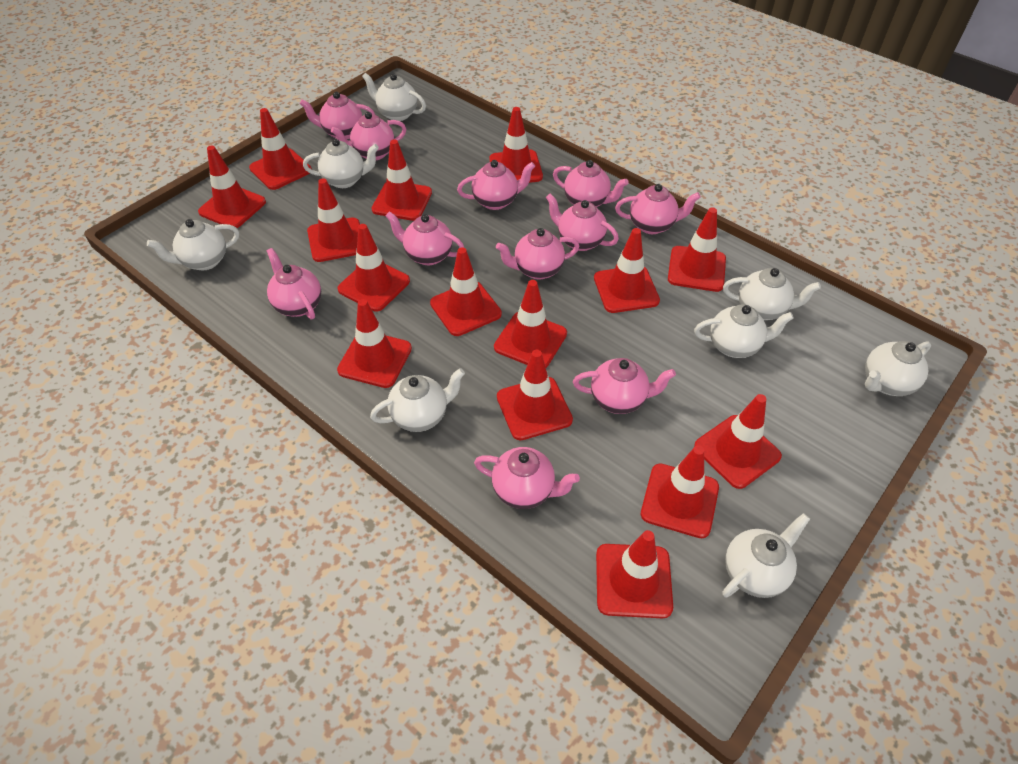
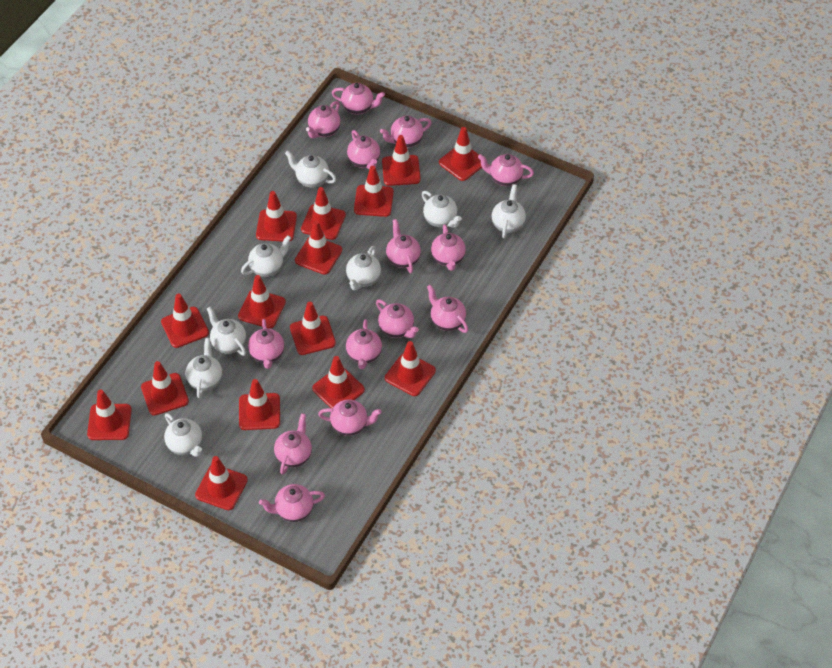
pink teapot: 11 -> 14

